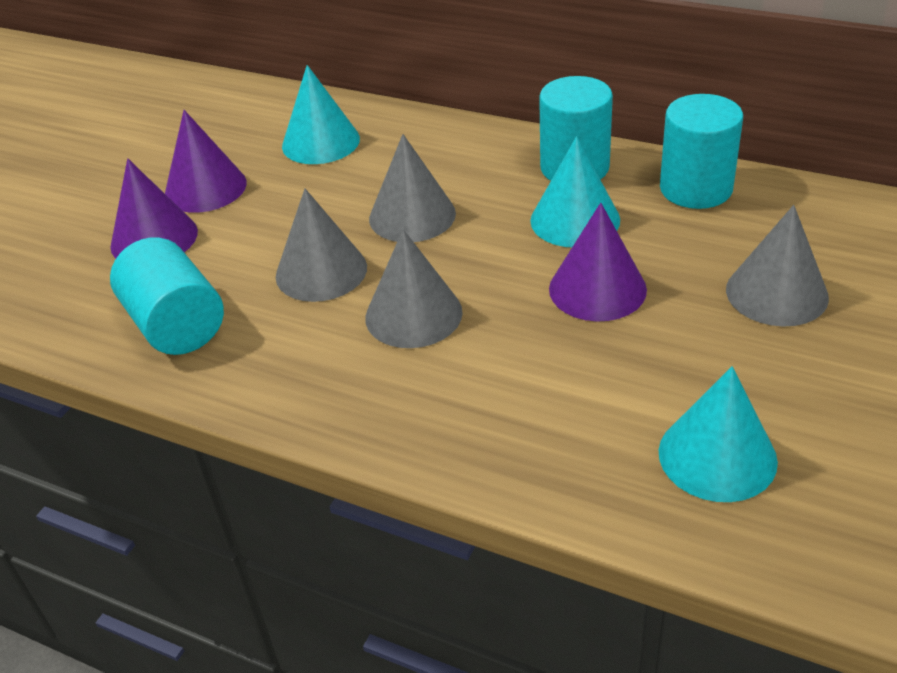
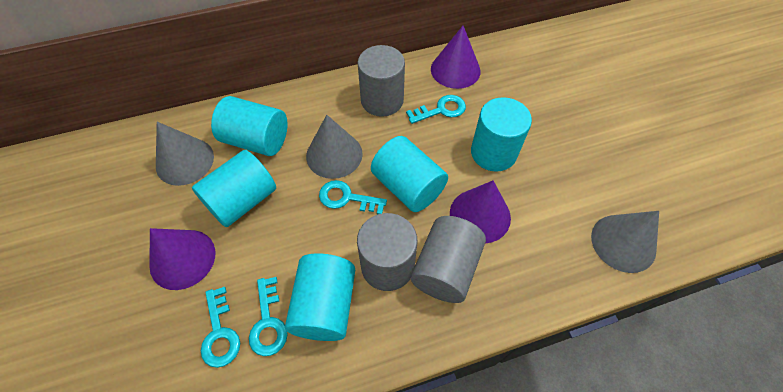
grey cone: 4 -> 3
grey cylinder: 0 -> 3
turquoise cone: 3 -> 0
turquoise cylinder: 3 -> 5
turquoise key: 0 -> 4

